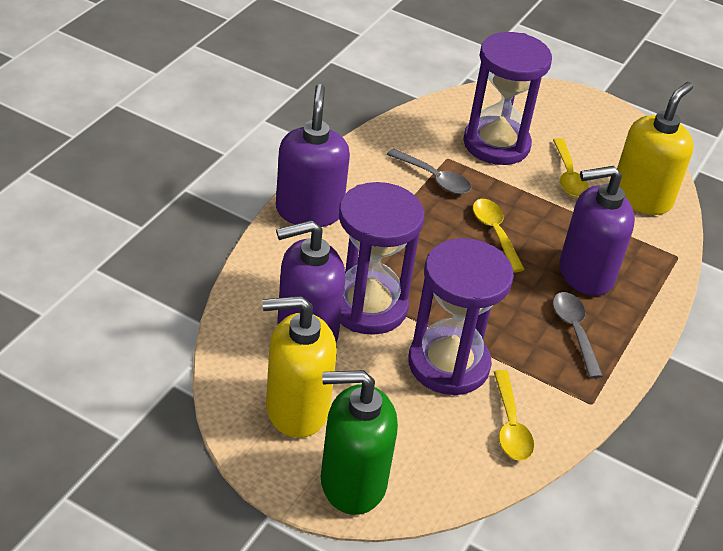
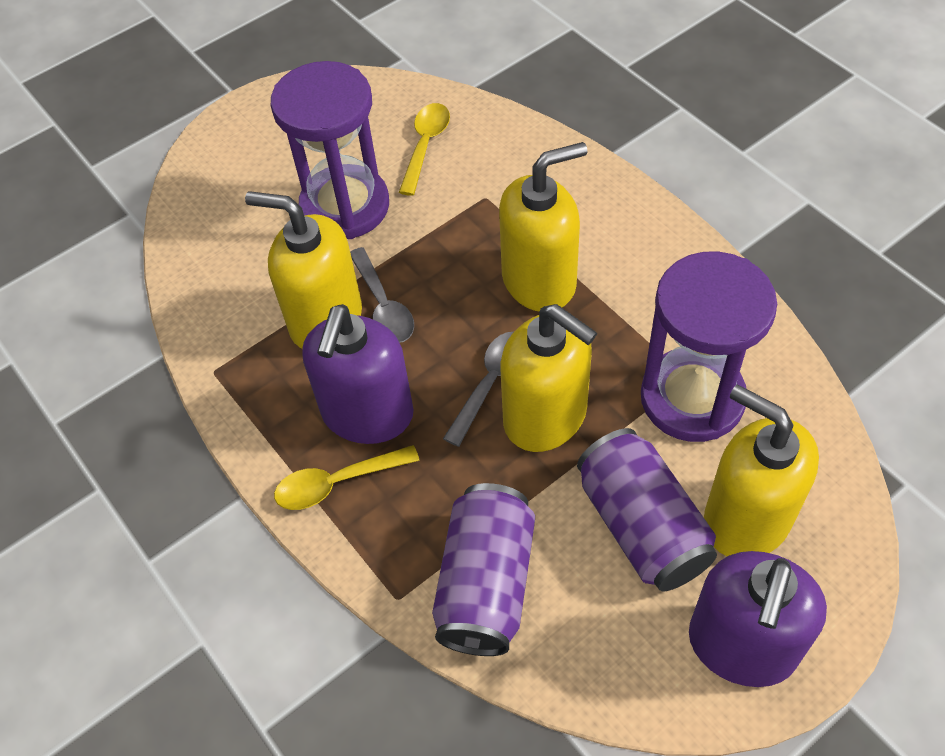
green soap dispenser: 1 -> 0
purple can: 0 -> 2
purple hourglass: 3 -> 2
purple soap dispenser: 3 -> 2
yellow soap dispenser: 2 -> 4
yellow spoon: 3 -> 2

